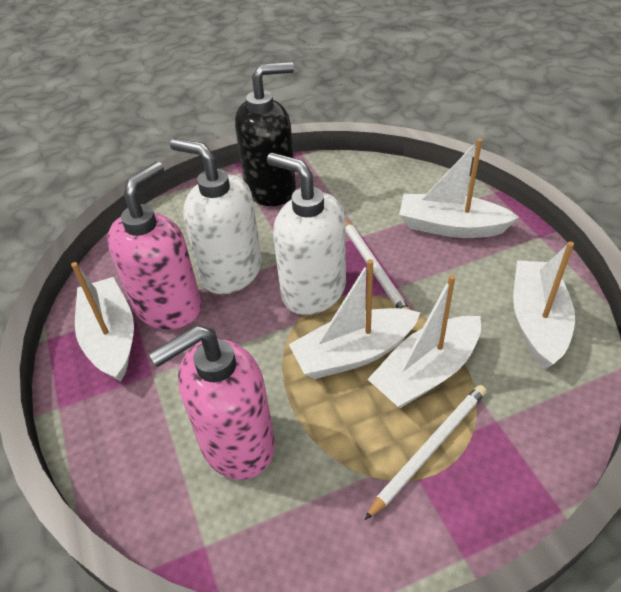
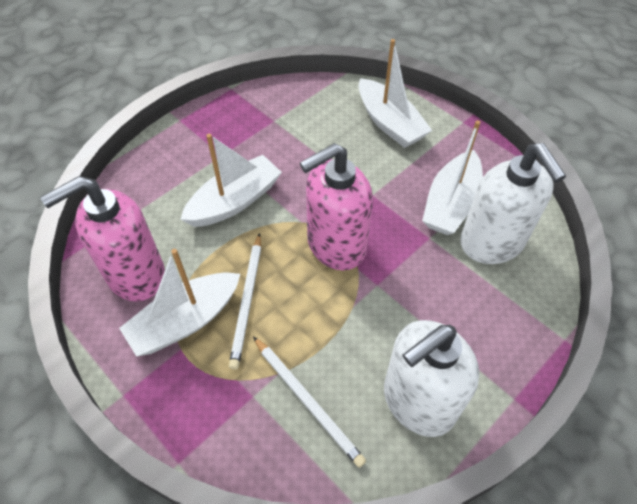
black soap dispenser: 1 -> 0
white boat: 5 -> 4

